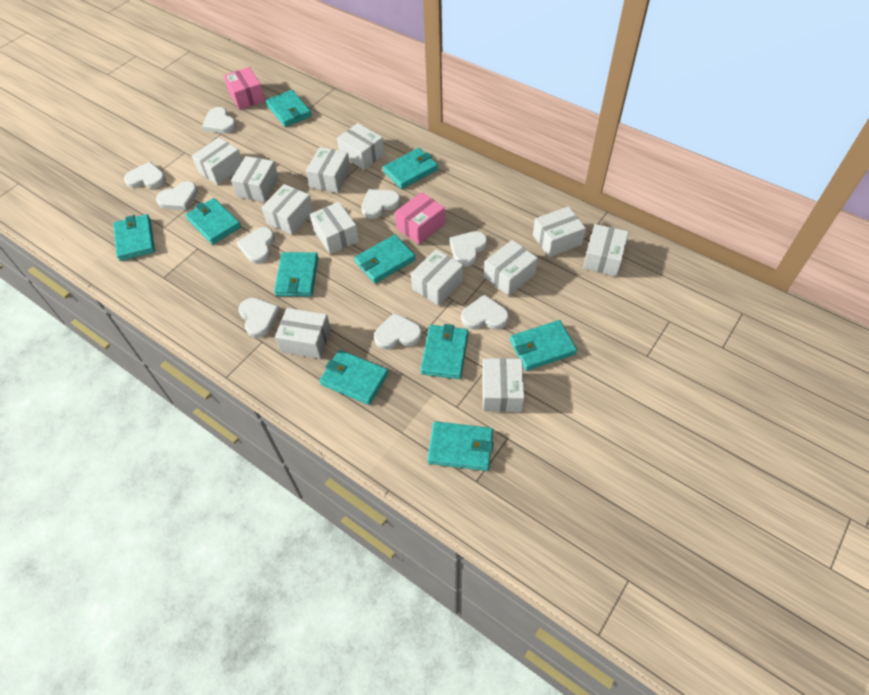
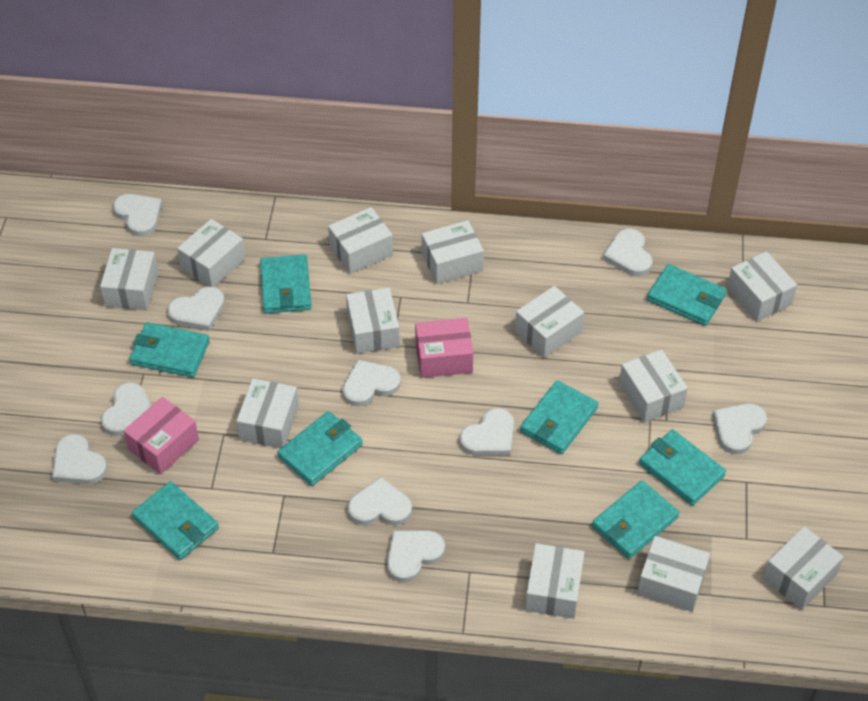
turquoise wallet: 10 -> 8
white heart: 9 -> 10

